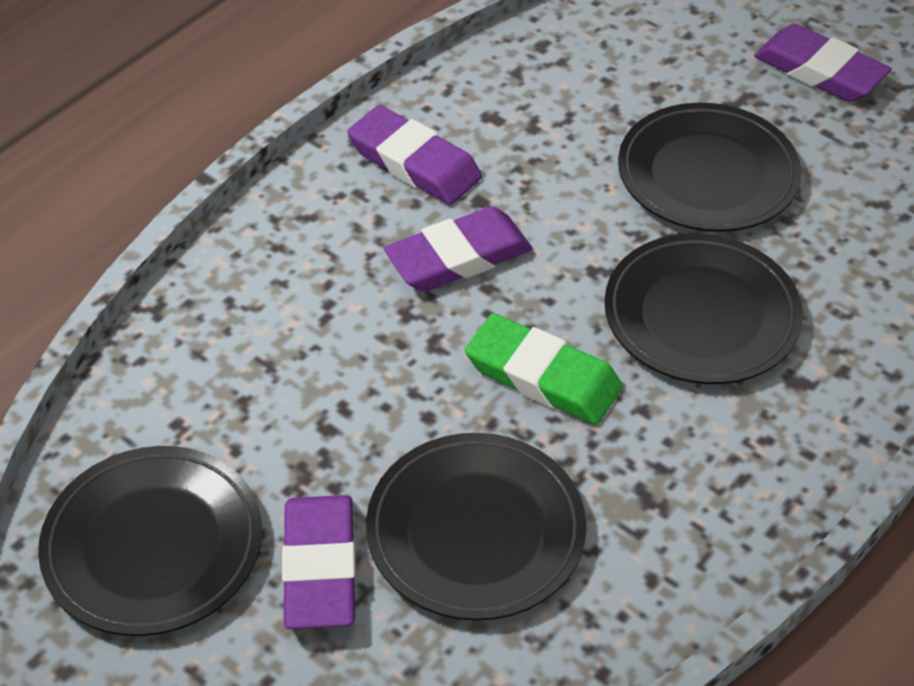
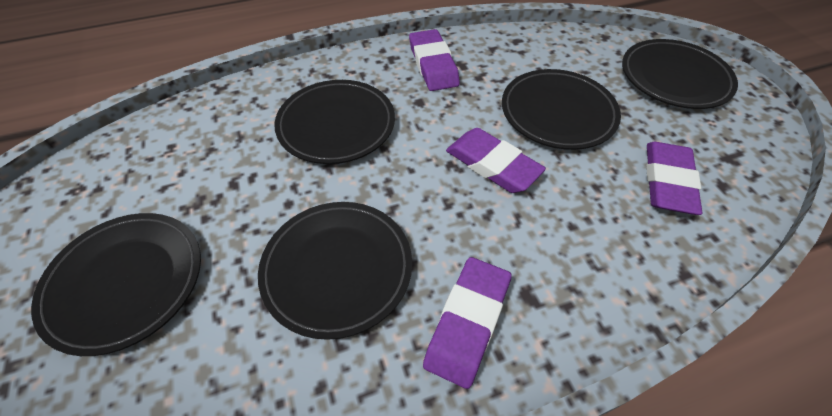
black plate: 4 -> 5
green eraser: 1 -> 0

